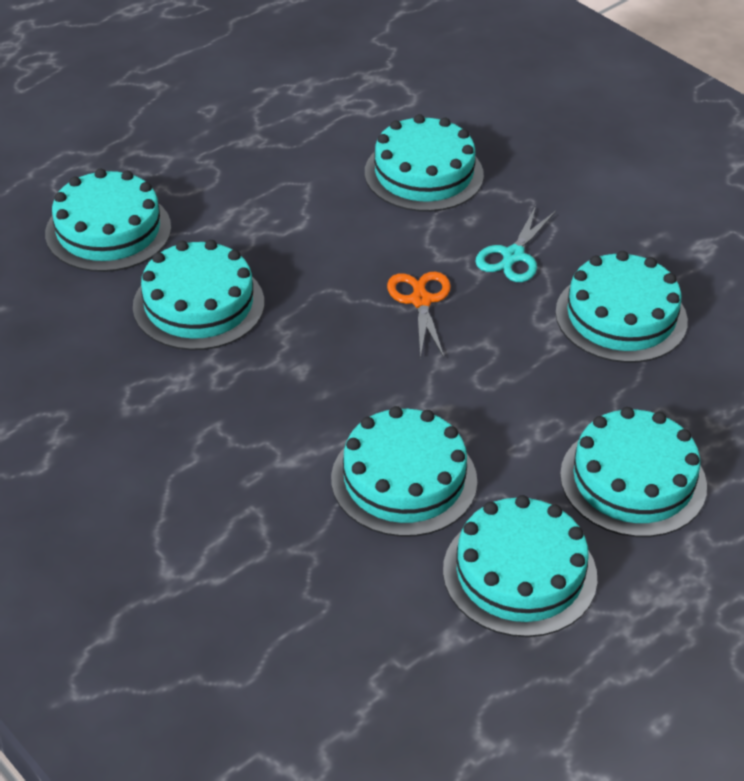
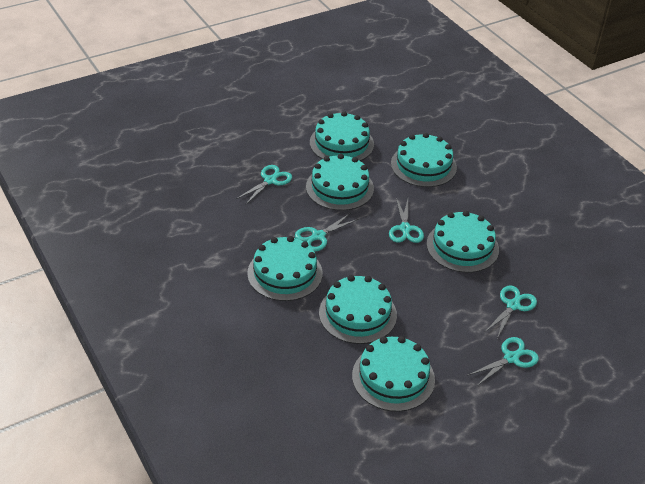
orange scissors: 1 -> 0
turquoise scissors: 1 -> 5

